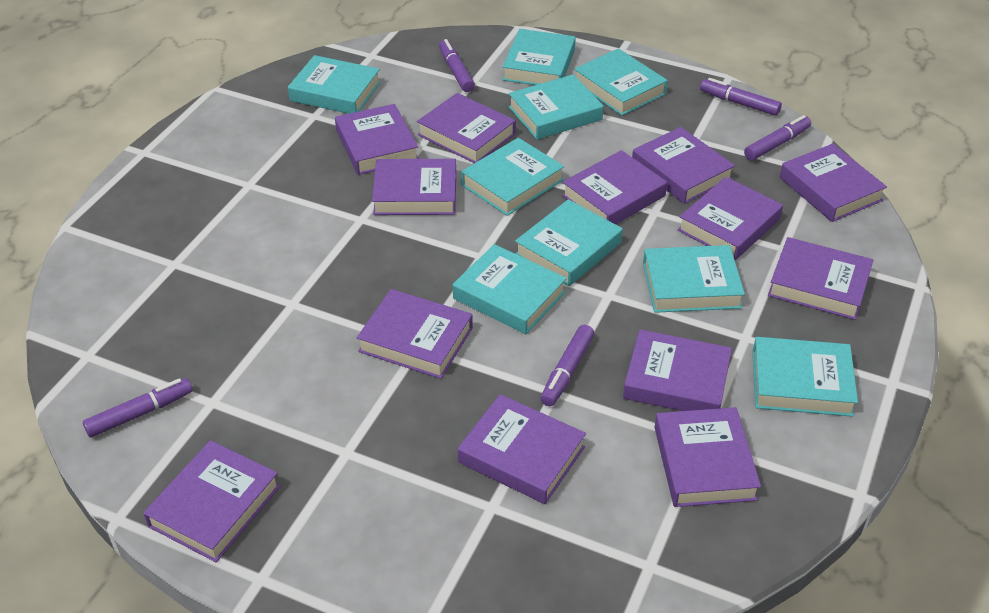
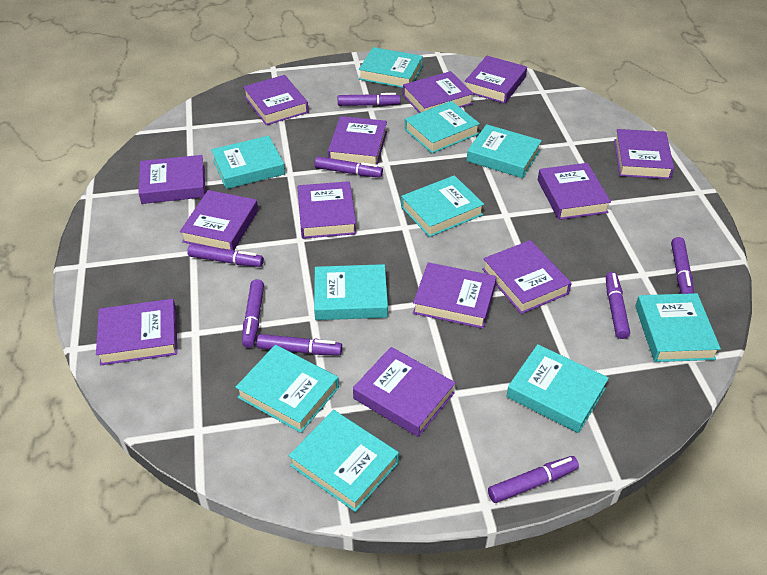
purple marker: 5 -> 8
turquoise book: 9 -> 10

